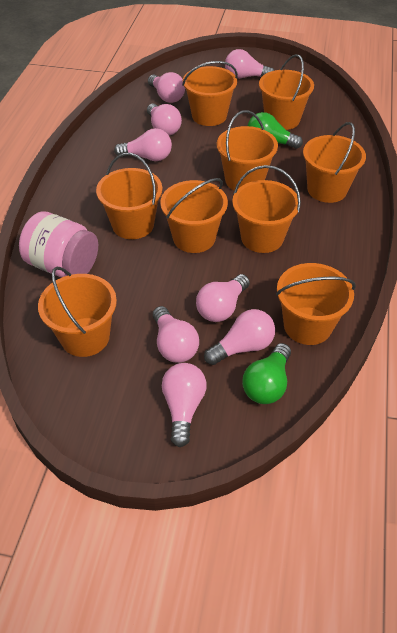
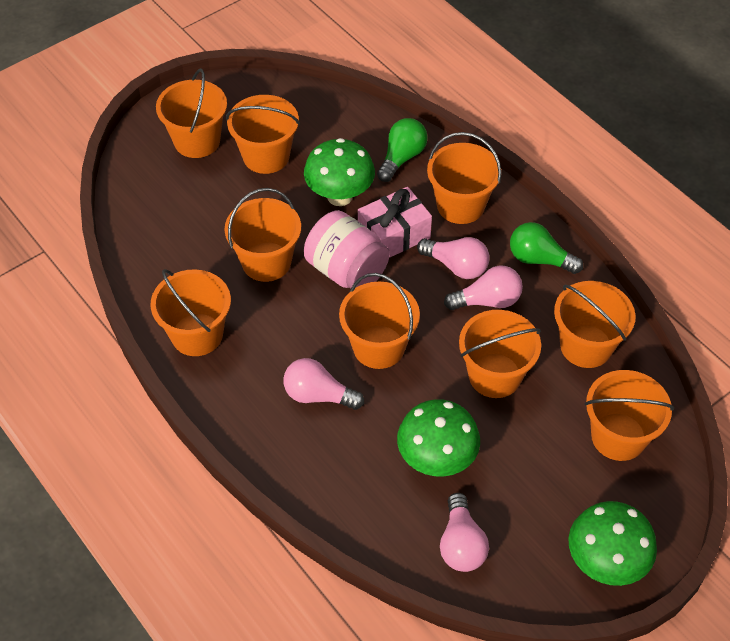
green mushroom: 0 -> 3
pink gift: 0 -> 1
pink light bulb: 8 -> 4

